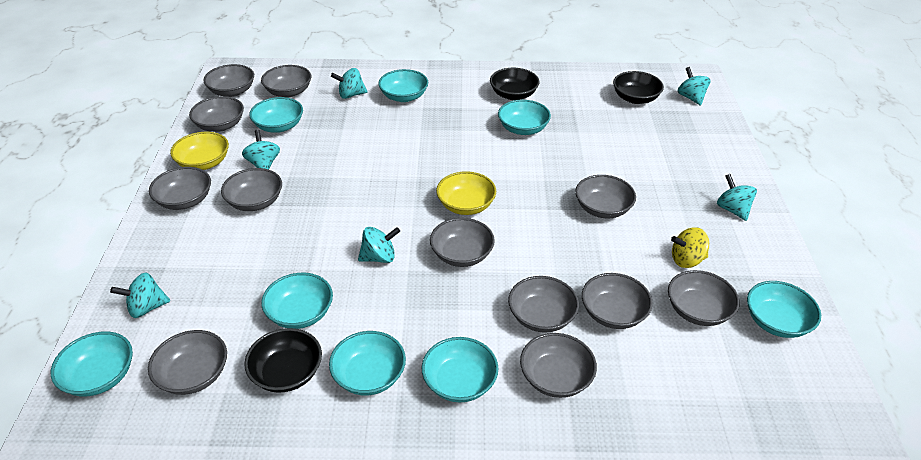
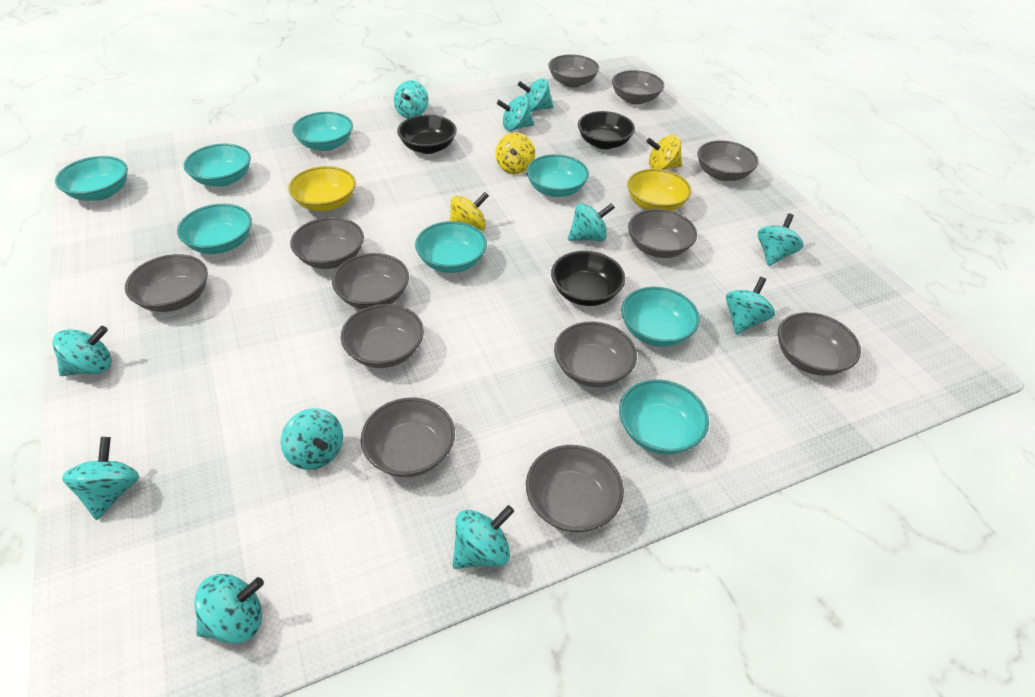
turquoise spinning top: 6 -> 11
yellow spinning top: 1 -> 3

